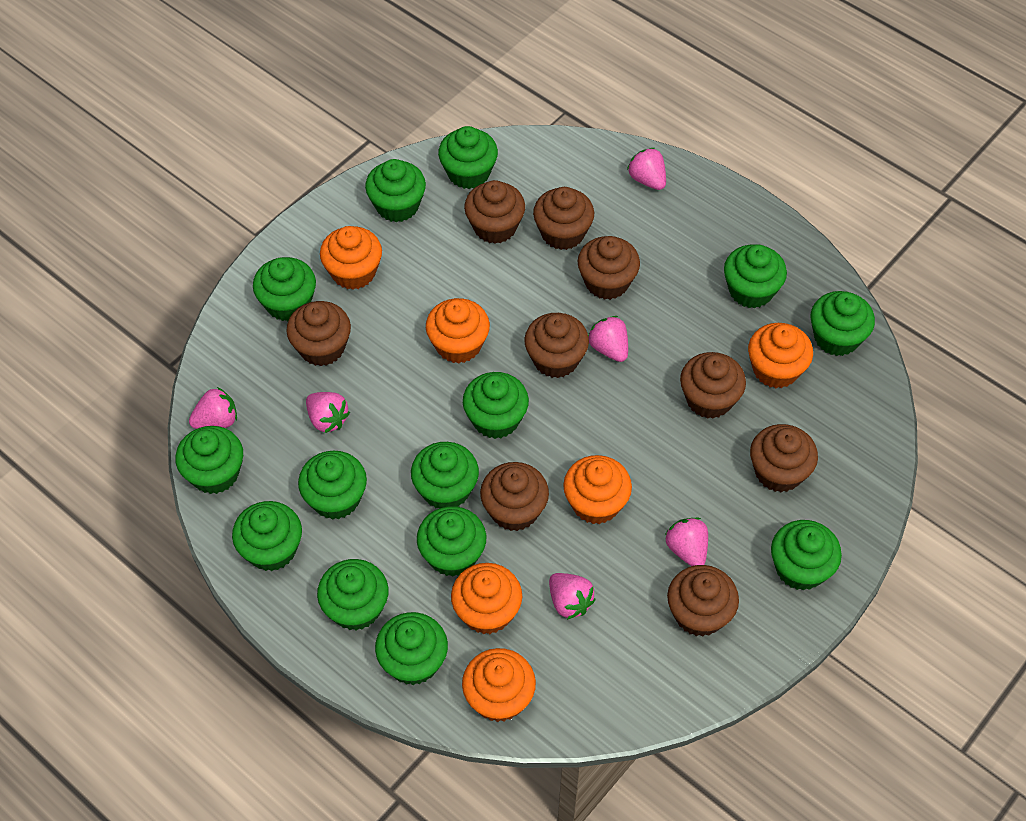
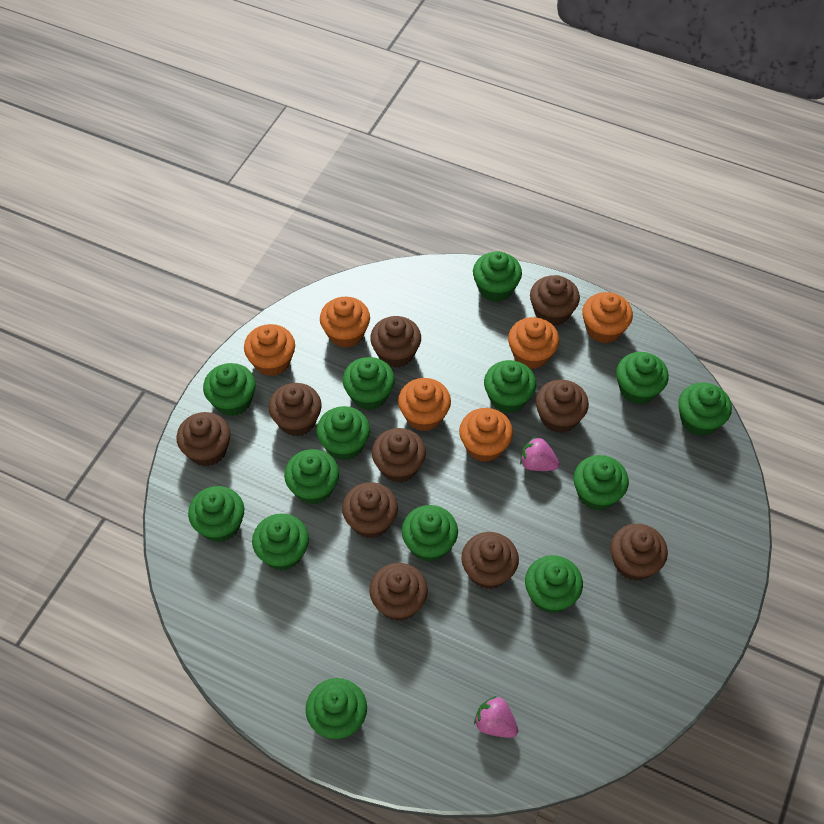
brown cupcake: 9 -> 10
pink strawberry: 6 -> 2

